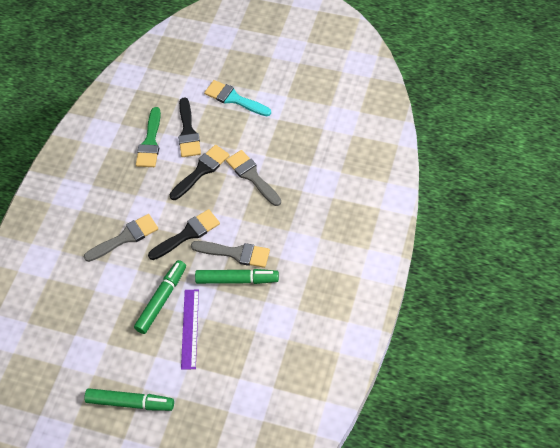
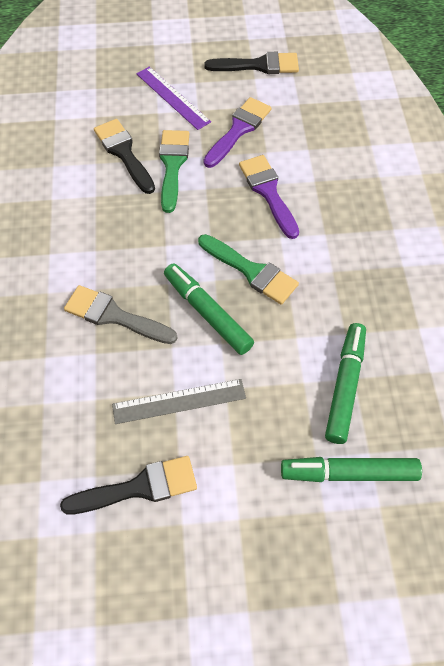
green brush: 1 -> 2
grey brush: 3 -> 1
grey ruler: 0 -> 1
purple brush: 0 -> 2
turquoise brush: 1 -> 0

